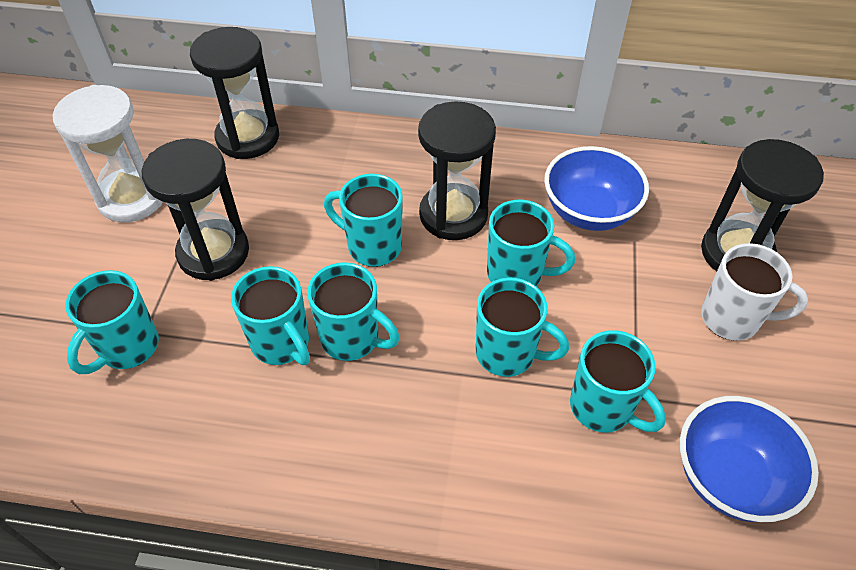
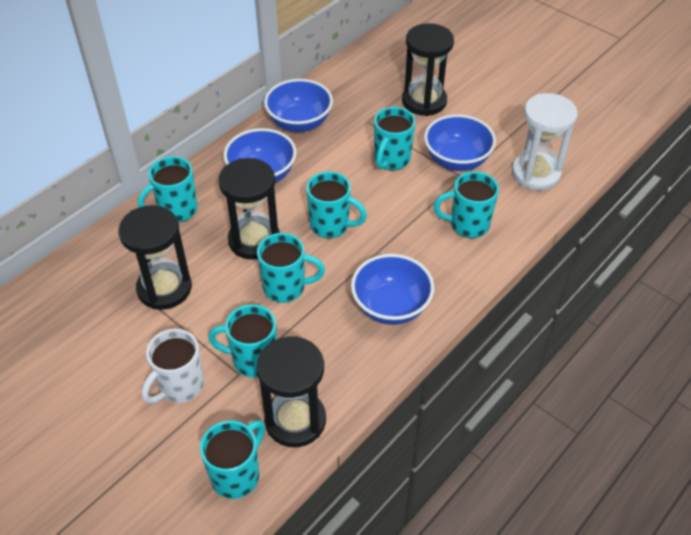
blue bowl: 2 -> 4

